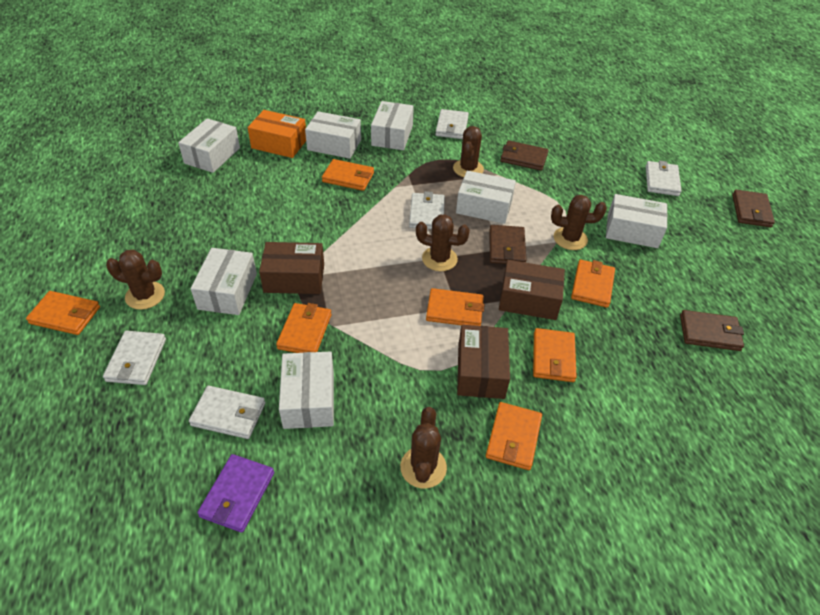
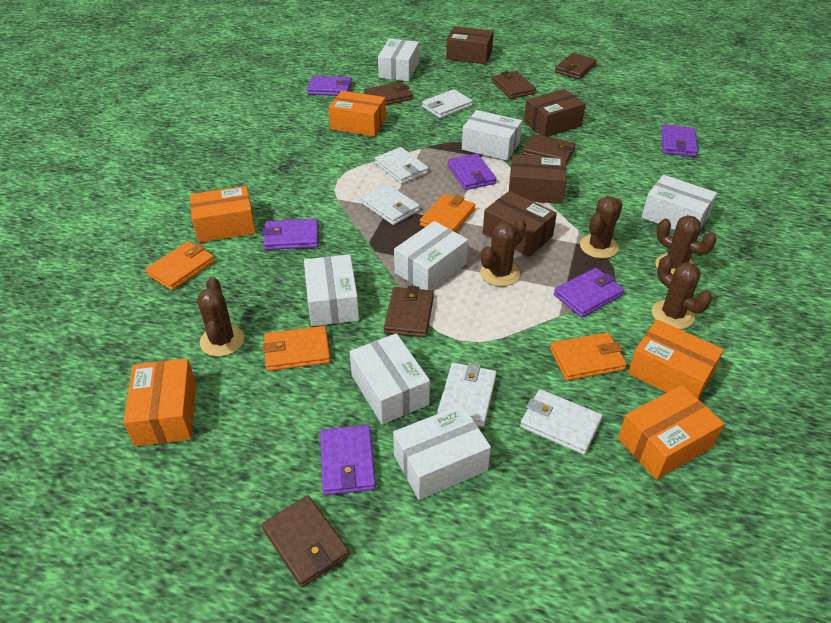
brown box: 3 -> 4
brown wallet: 4 -> 6
orange box: 1 -> 5
orange wallet: 7 -> 4
purple wallet: 1 -> 6

